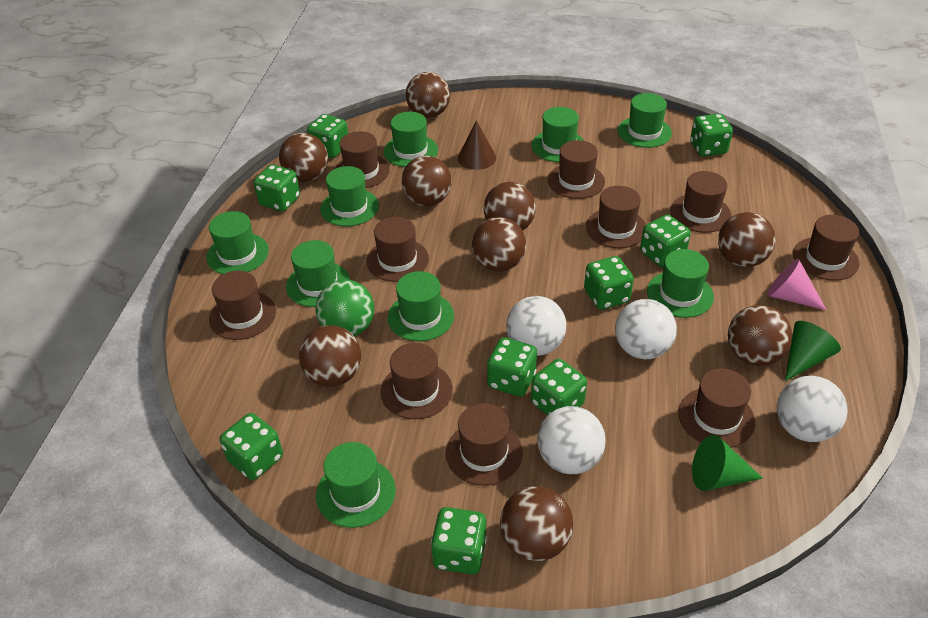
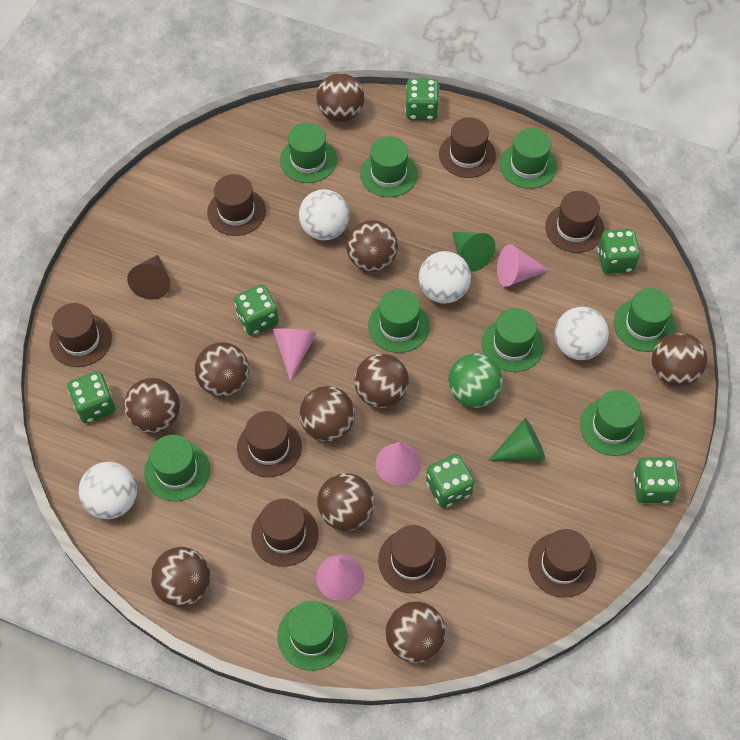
brown ball: 9 -> 10
brown hat: 10 -> 8
green dice: 9 -> 6
pink cone: 1 -> 4

